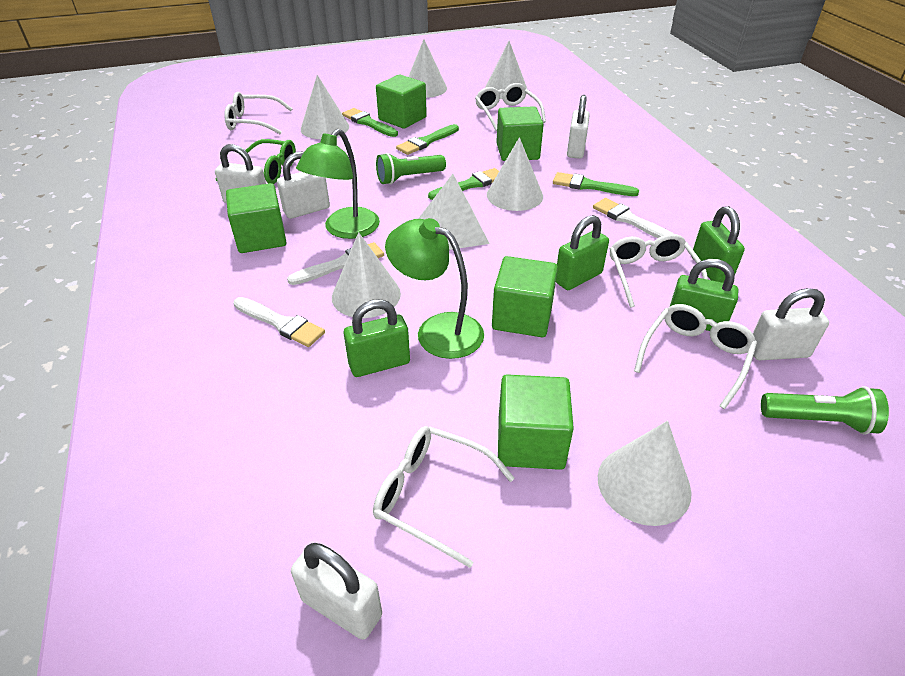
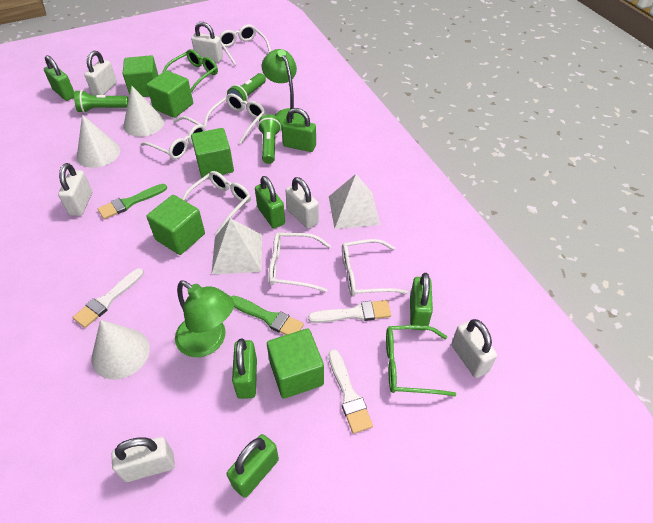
green brush: 4 -> 2
green flashlight: 2 -> 3
green glasses: 1 -> 2
green padlock: 4 -> 6
white cone: 6 -> 3
white glasses: 5 -> 6
white padlock: 5 -> 6
white pyramid: 1 -> 2

